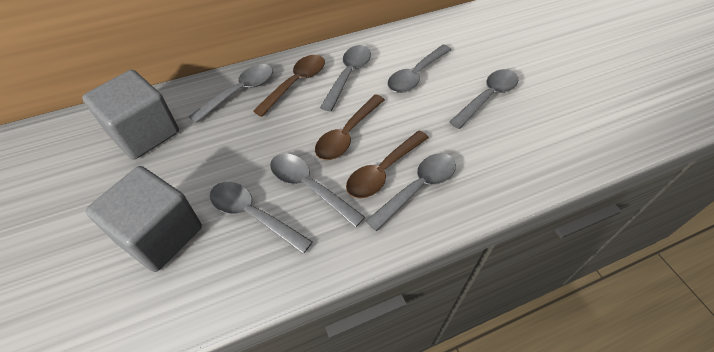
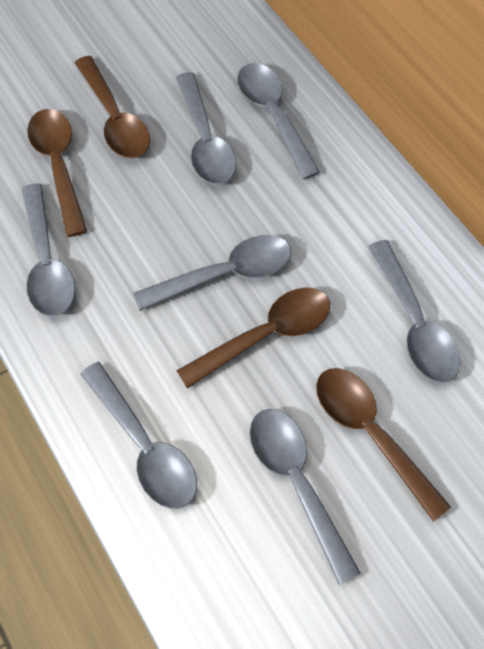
brown spoon: 3 -> 4
grey cube: 2 -> 0

